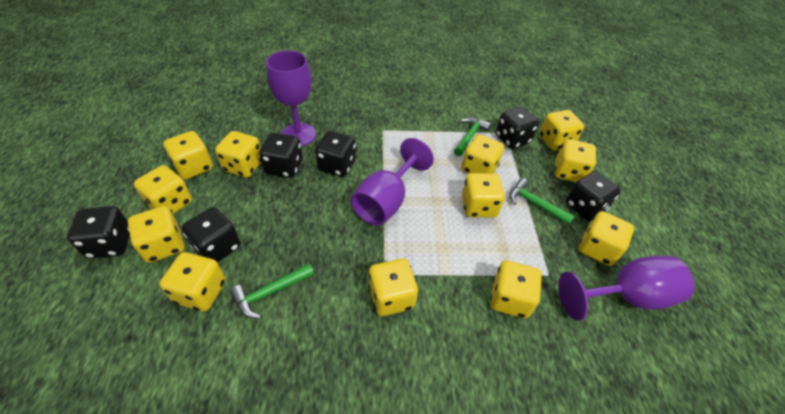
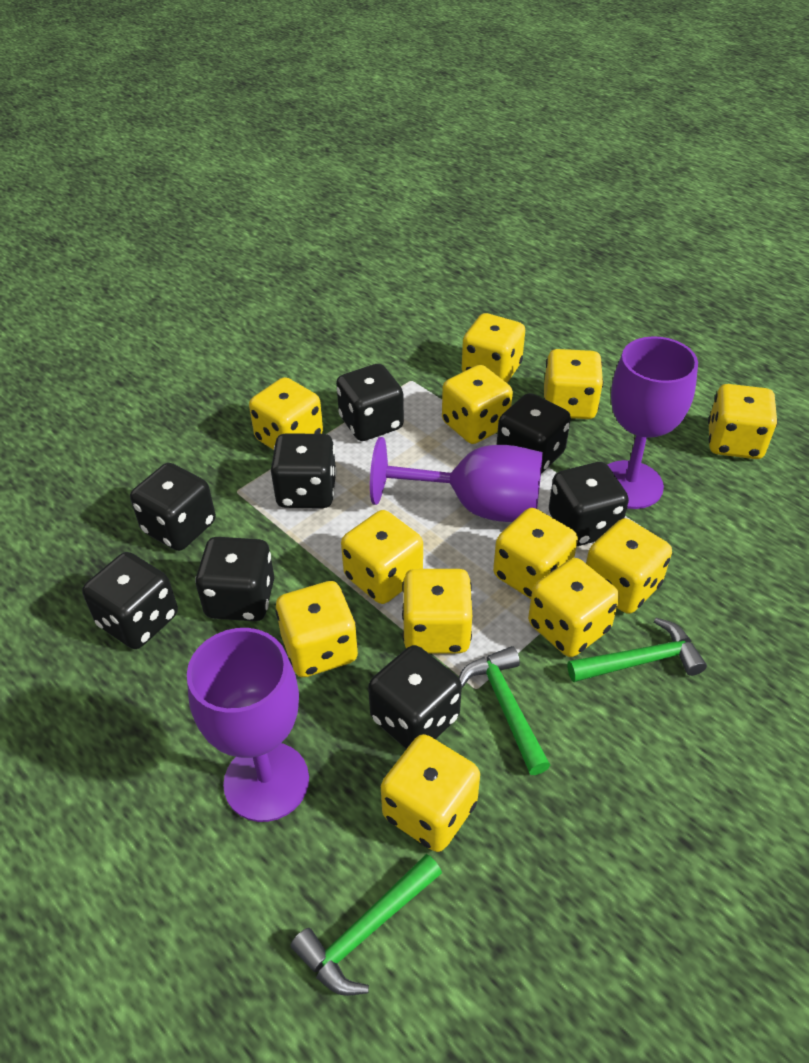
black dice: 6 -> 8

